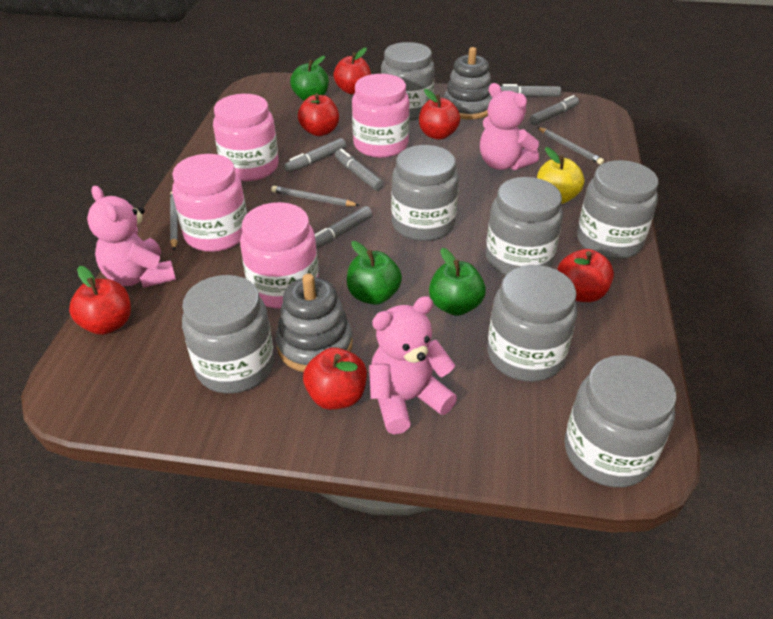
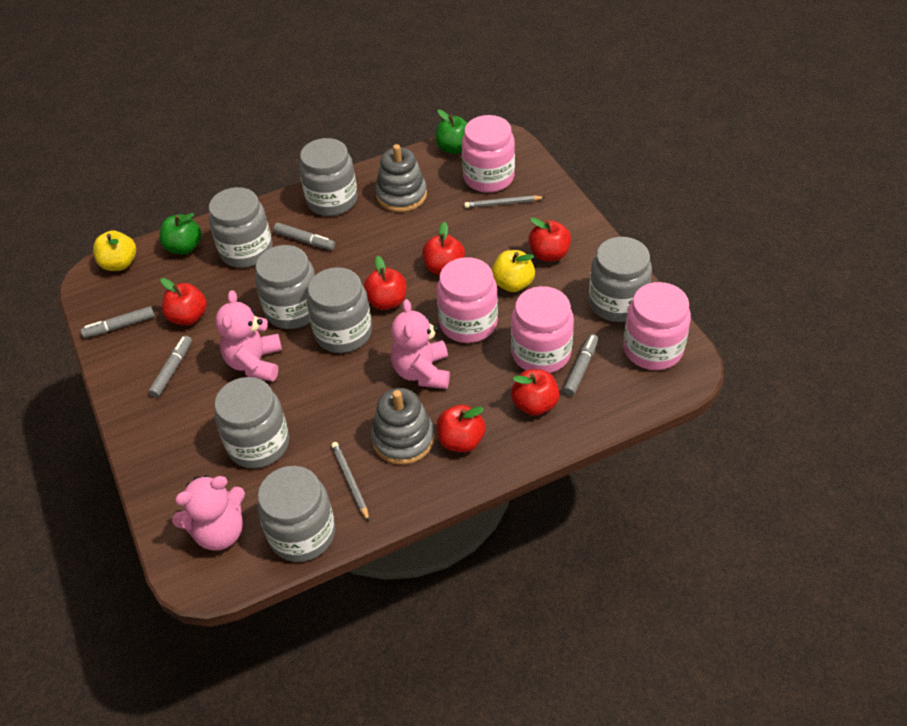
green apple: 3 -> 2
grey marker: 5 -> 4
grey pencil: 3 -> 2
yellow apple: 1 -> 2

